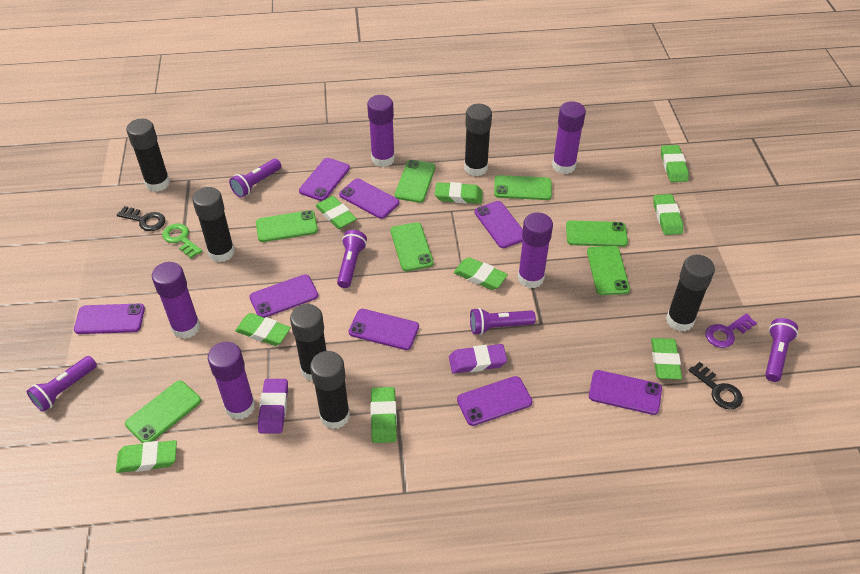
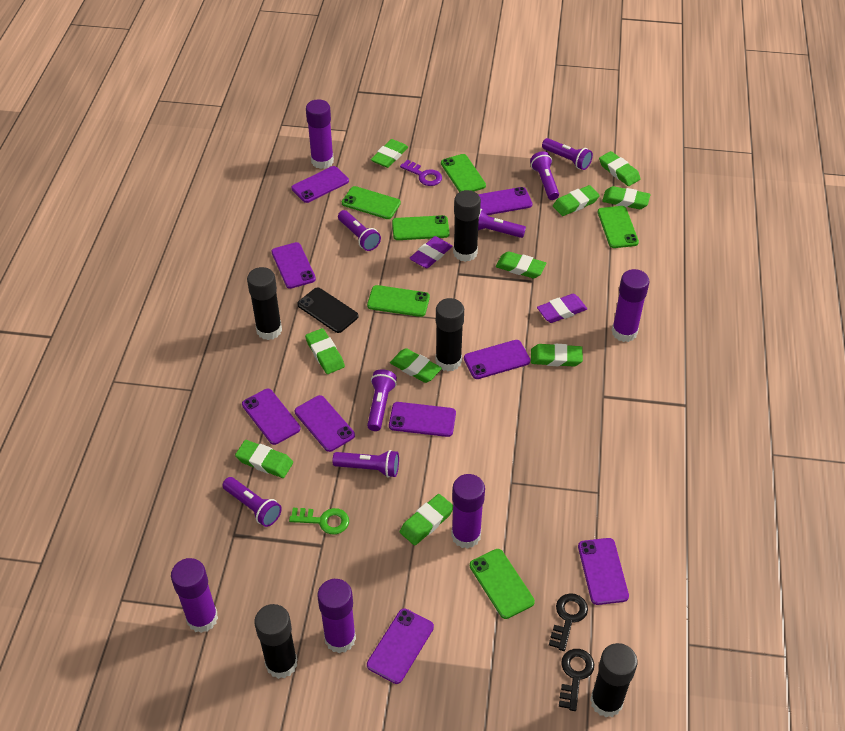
black glue stick: 6 -> 5
black phone: 0 -> 1
green eraser: 9 -> 10
green phone: 7 -> 6
purple flashlight: 5 -> 7
purple phone: 8 -> 9

